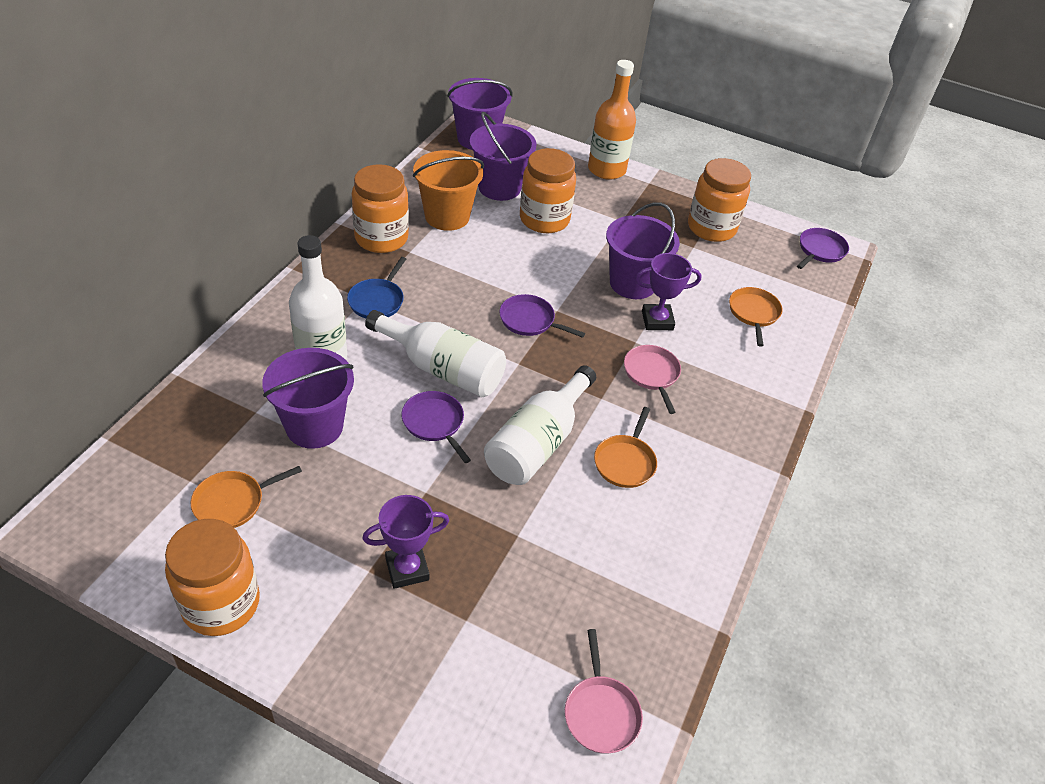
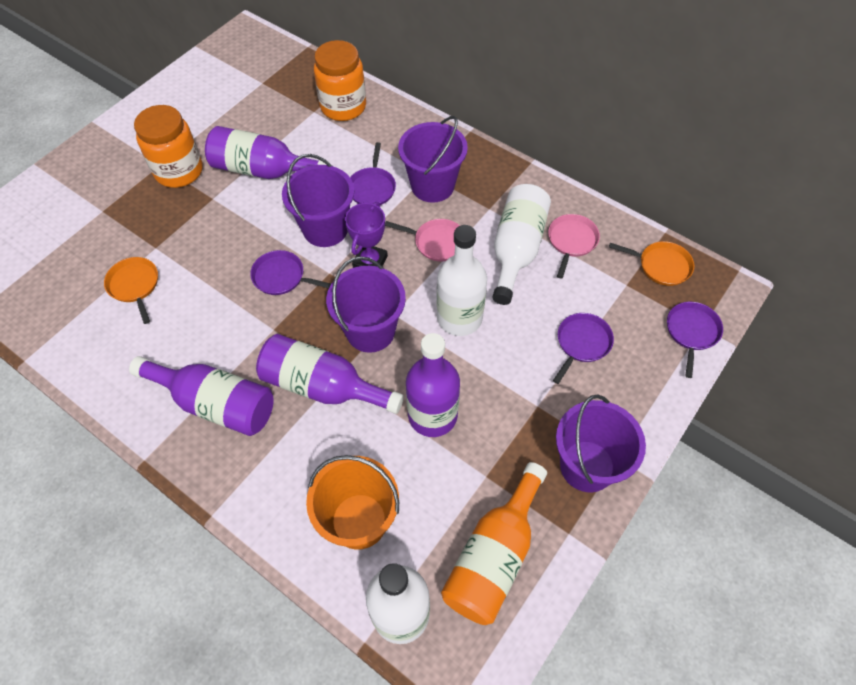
blue pan: 1 -> 0
orange jar: 4 -> 2
orange pan: 3 -> 2
purple bottle: 0 -> 4
purple pan: 3 -> 4
purple trophy: 2 -> 1

